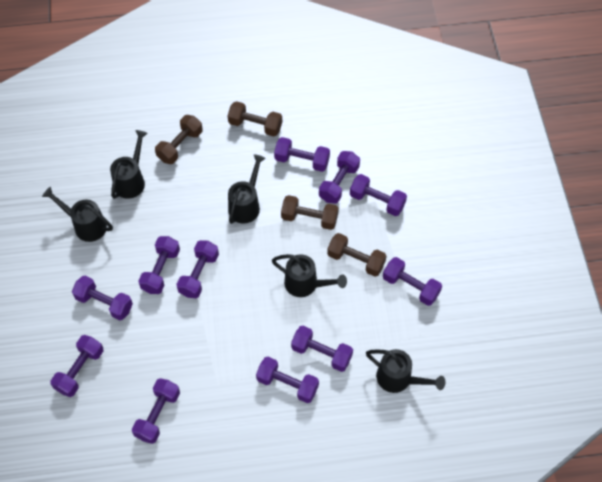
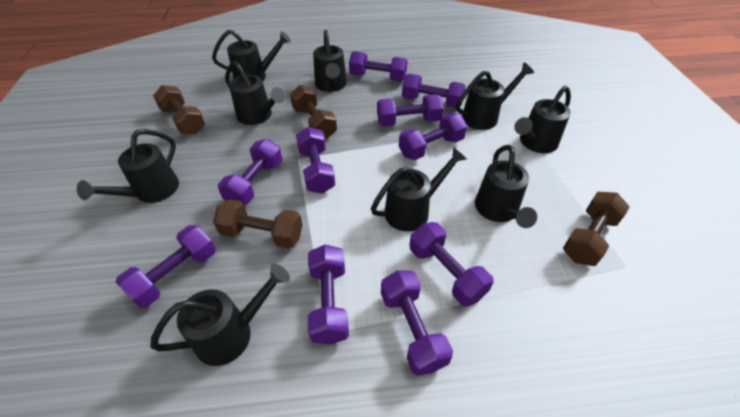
black watering can: 5 -> 9
purple dumbbell: 11 -> 10

